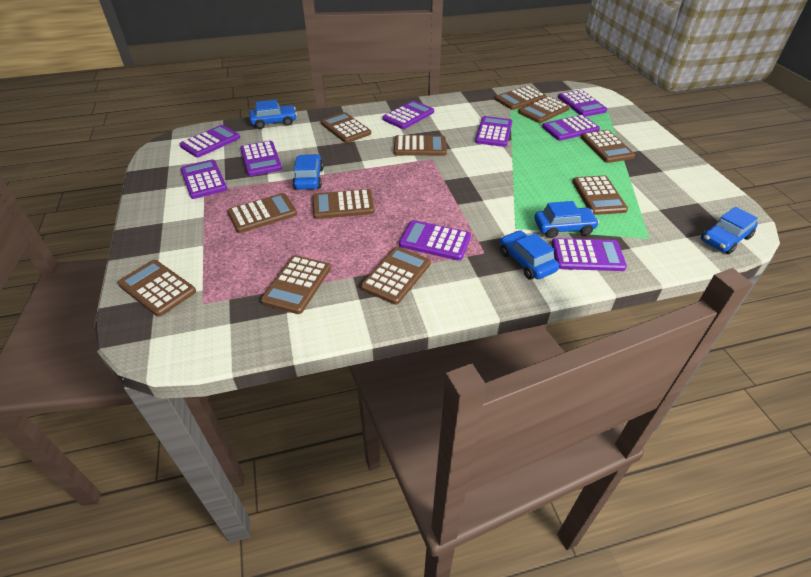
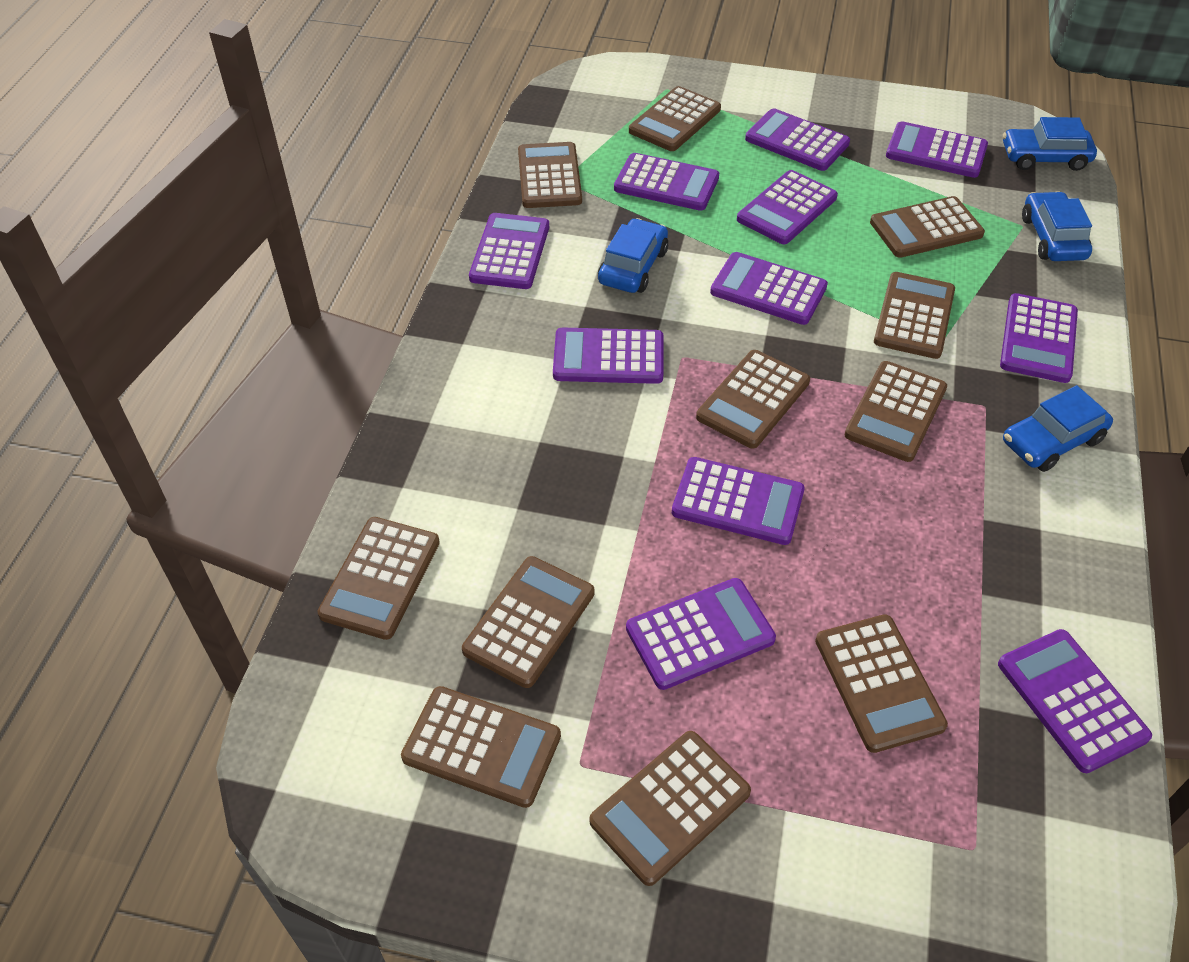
blue car: 5 -> 4
purple calculator: 9 -> 11

